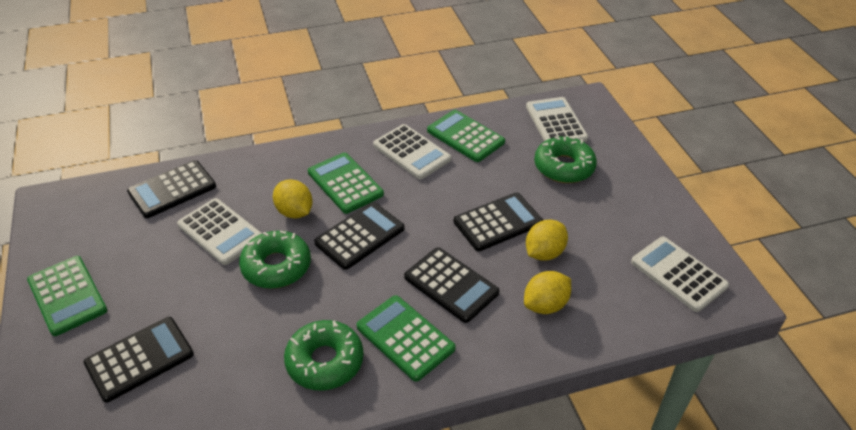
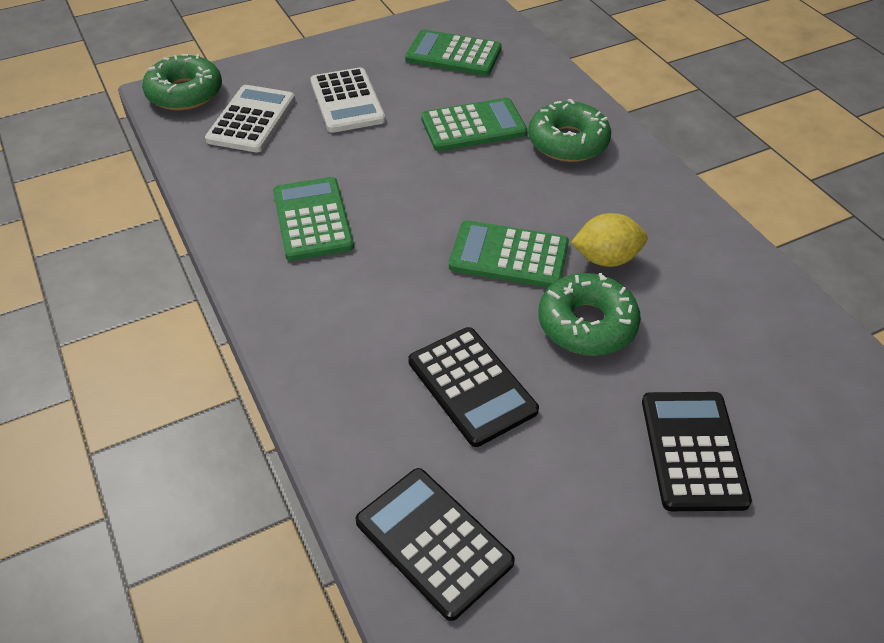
black calculator: 5 -> 3
white calculator: 4 -> 2
yellow lemon: 3 -> 1

